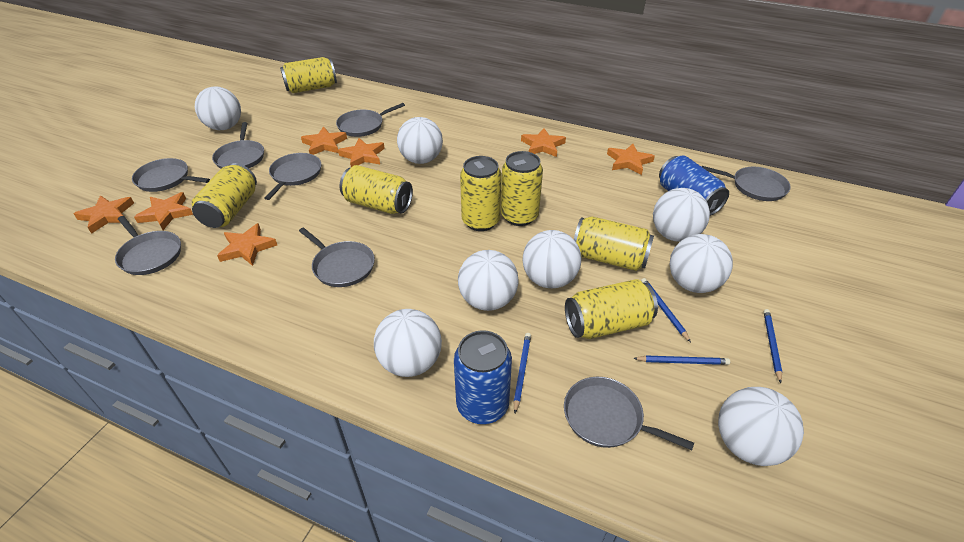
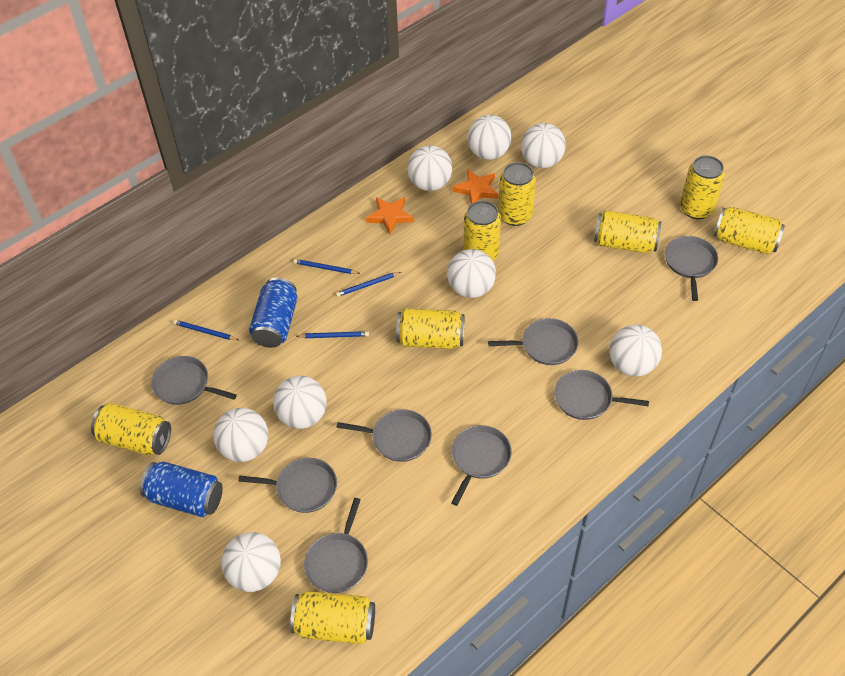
orange star: 7 -> 2
yellow can: 7 -> 8

